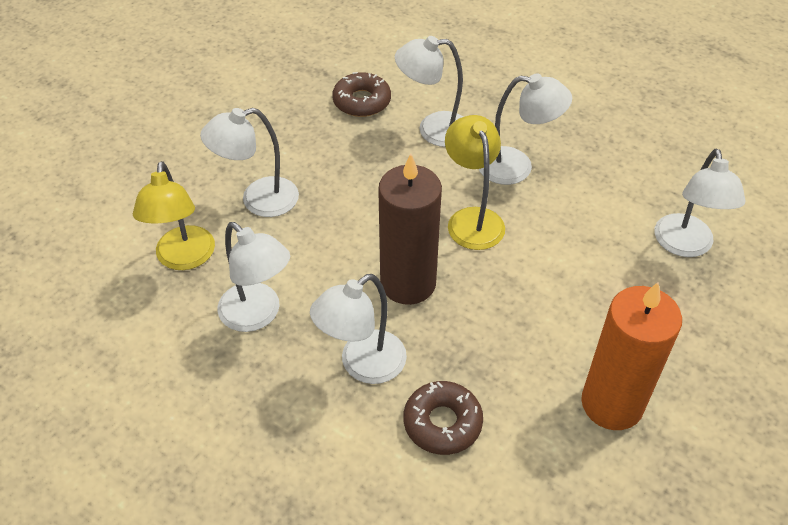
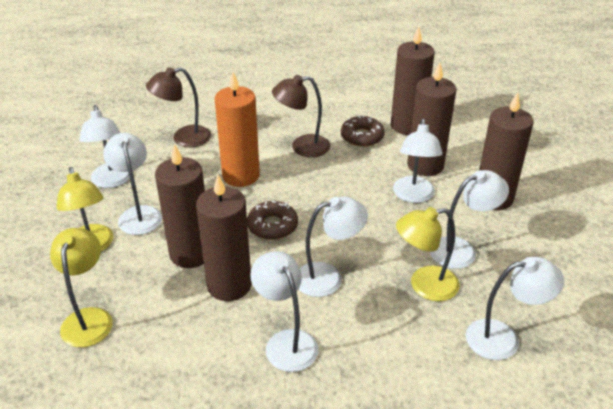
brown candle: 1 -> 5
brown lamp: 0 -> 2
white lamp: 6 -> 7
yellow lamp: 2 -> 3

